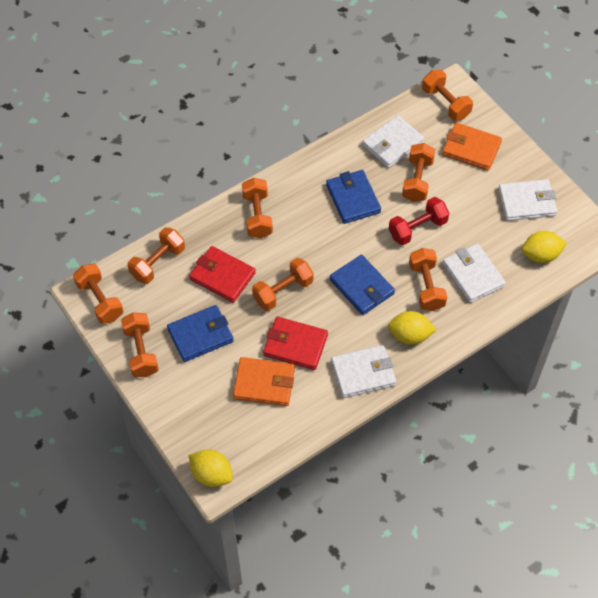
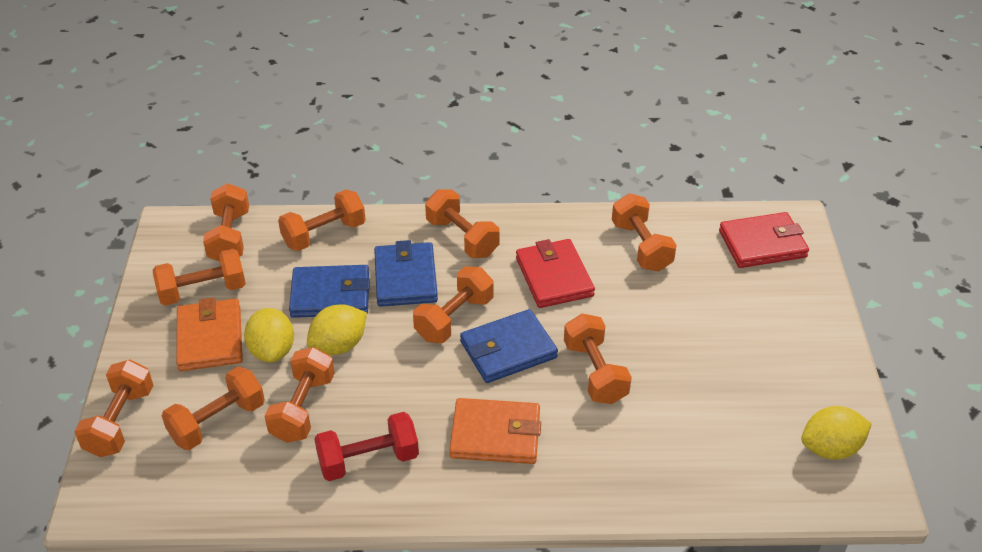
orange dumbbell: 8 -> 10
white wallet: 4 -> 0

